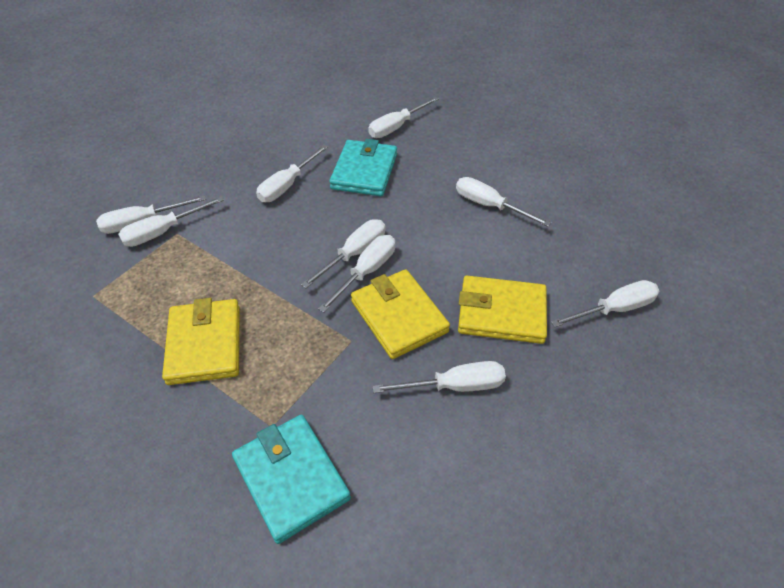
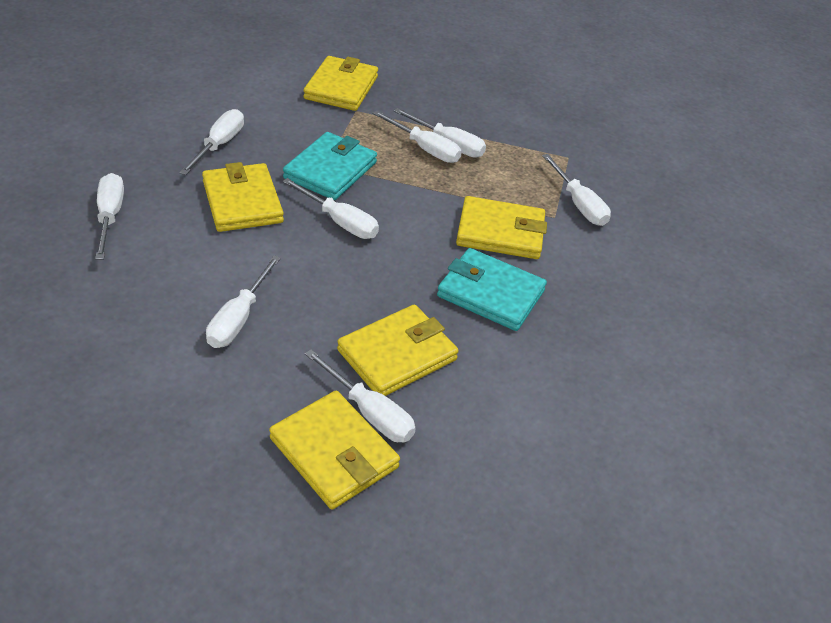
white screwdriver: 9 -> 8
yellow wallet: 3 -> 5

